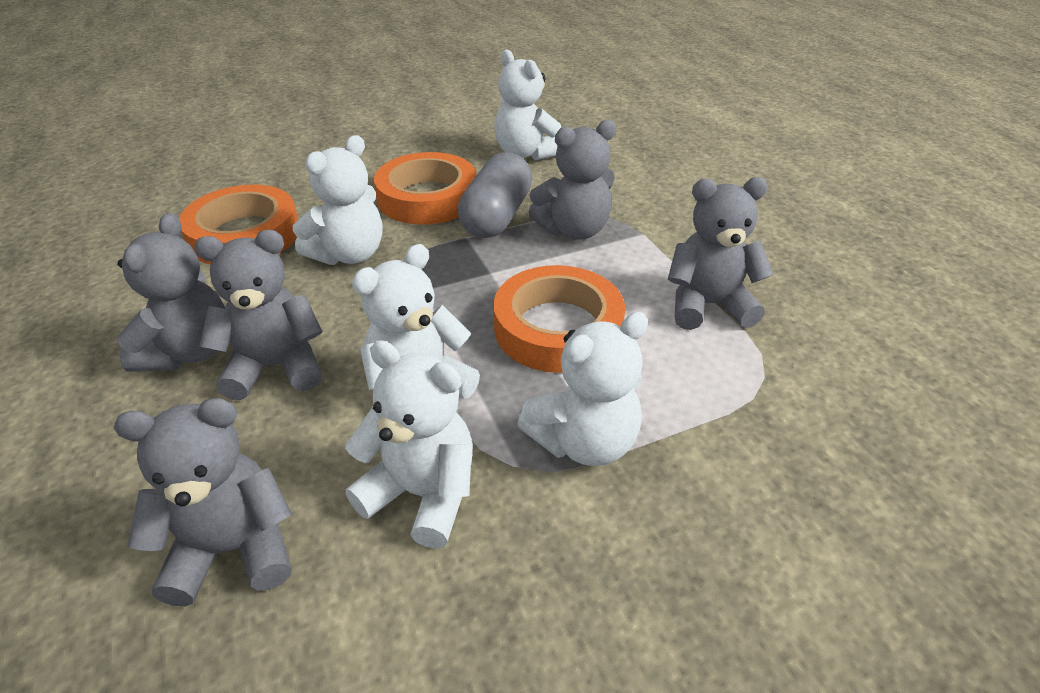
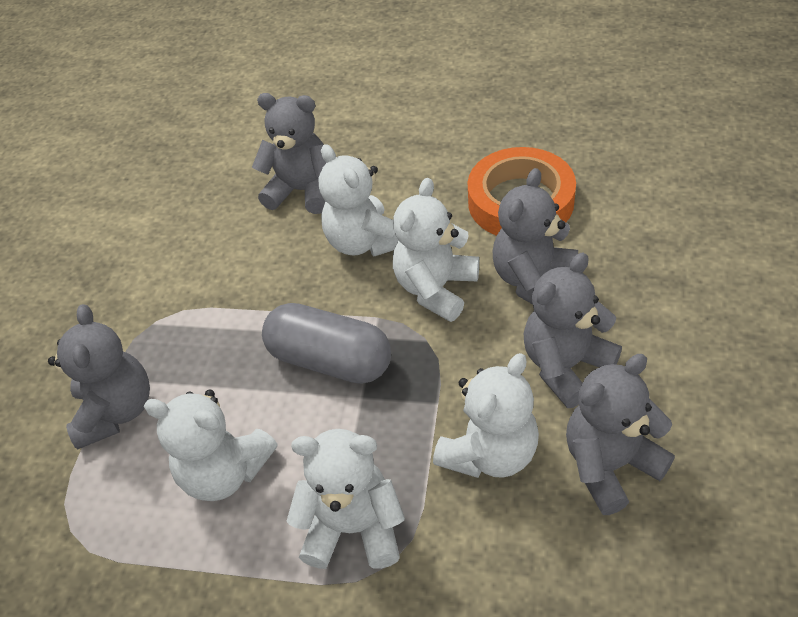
orange tape: 3 -> 1

